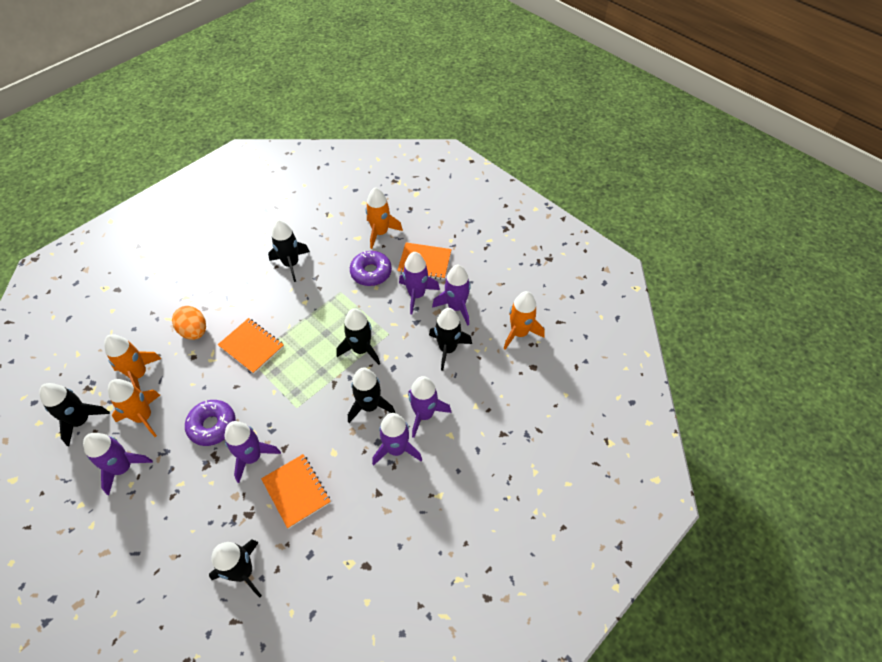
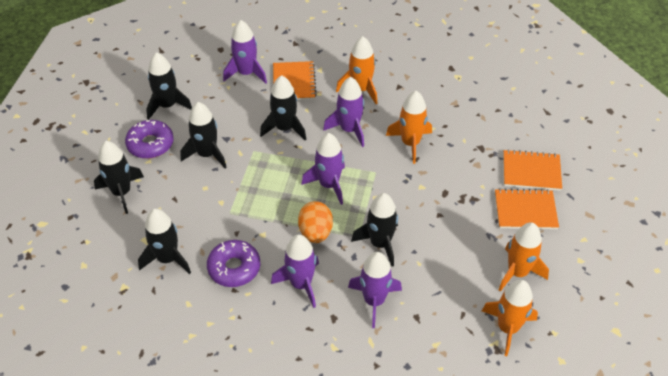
purple rocket: 6 -> 5

